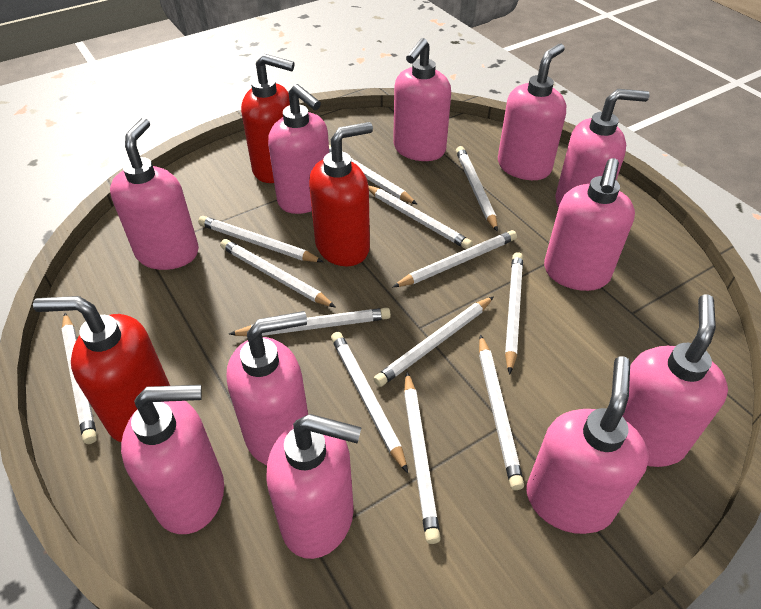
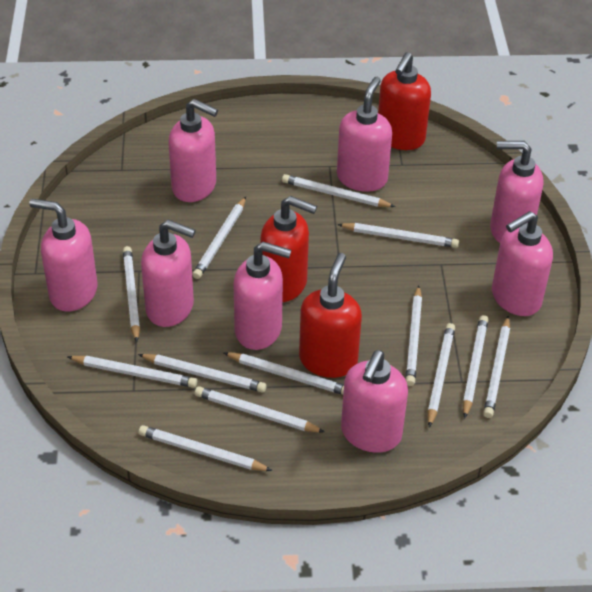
pink soap dispenser: 11 -> 8

